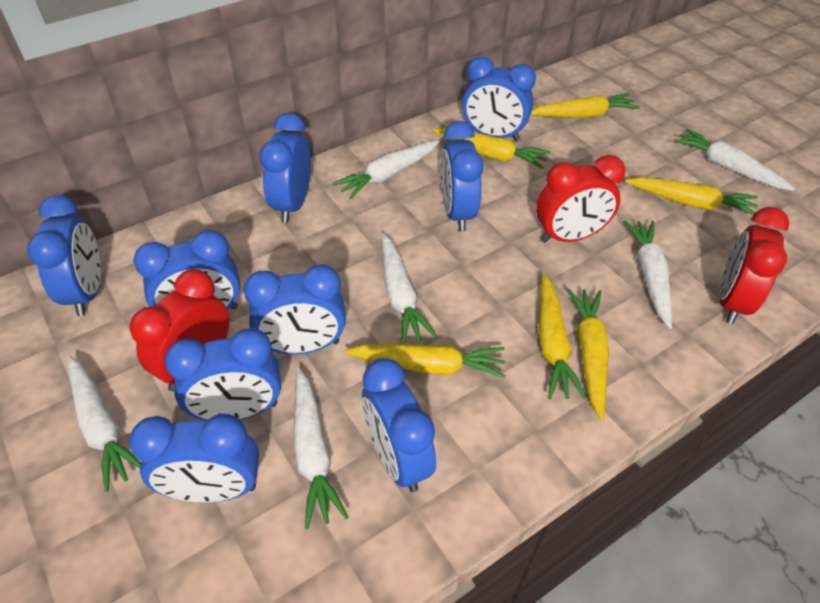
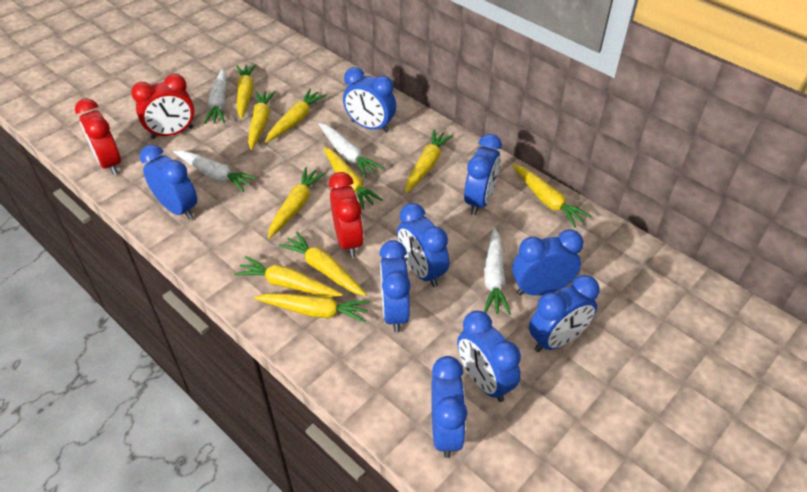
white carrot: 6 -> 4
yellow carrot: 6 -> 10

